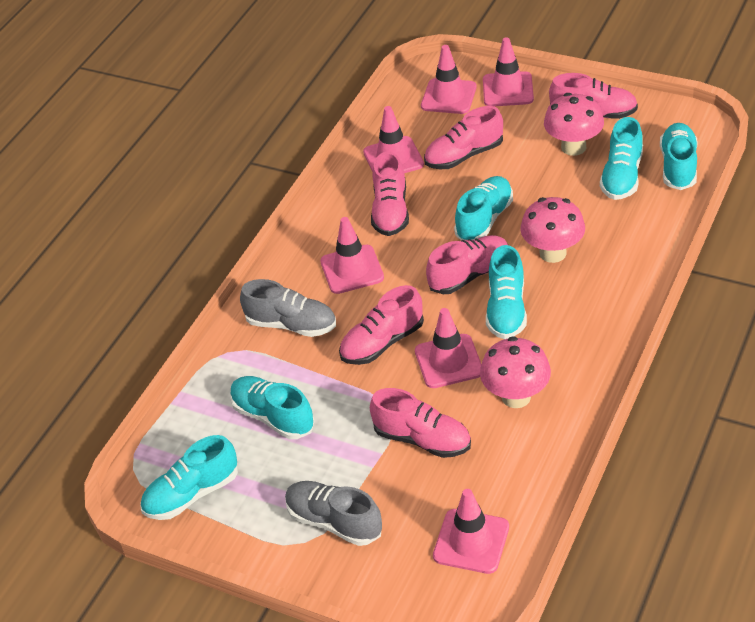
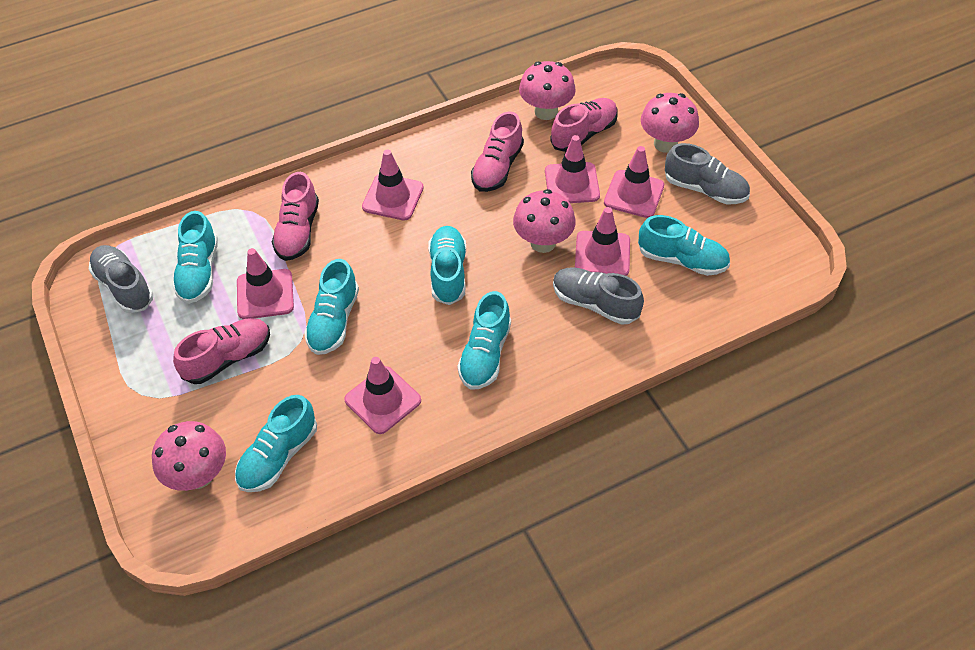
grey shoe: 2 -> 3
pink mushroom: 3 -> 4
pink shoe: 6 -> 4

